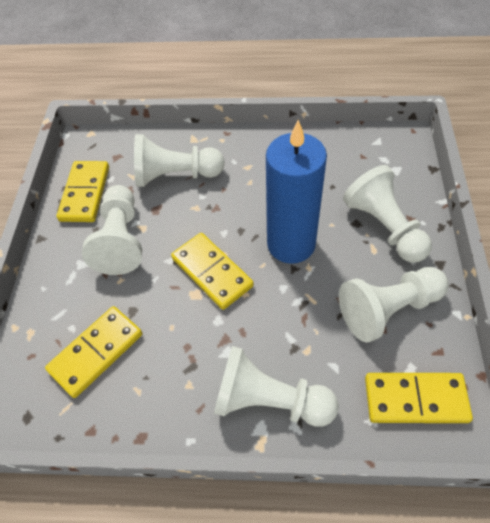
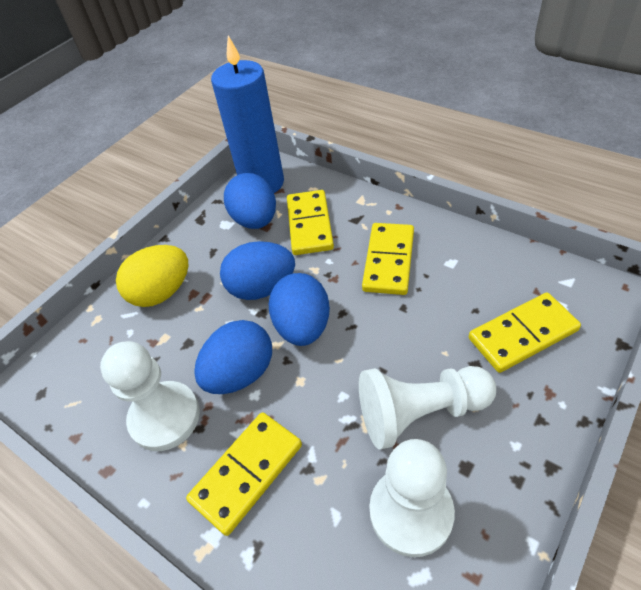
blue egg: 0 -> 4
white pawn: 5 -> 3
yellow egg: 0 -> 1

